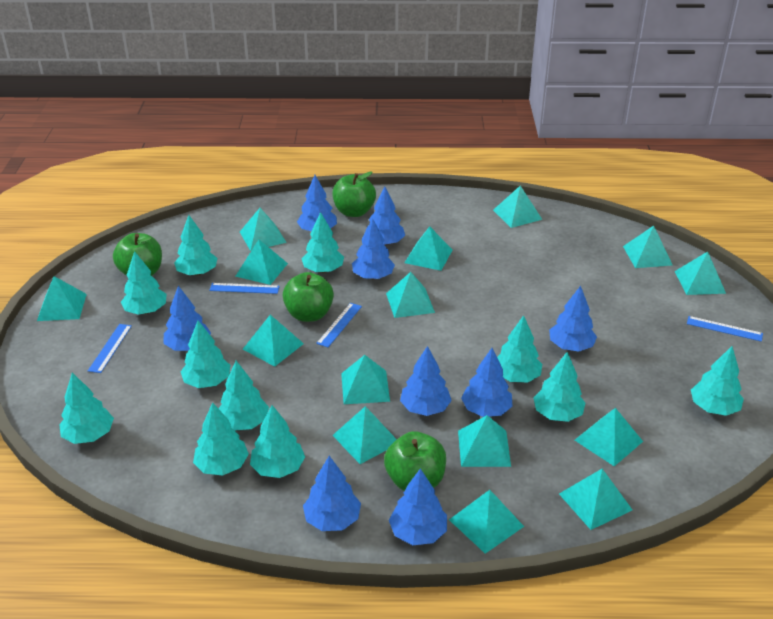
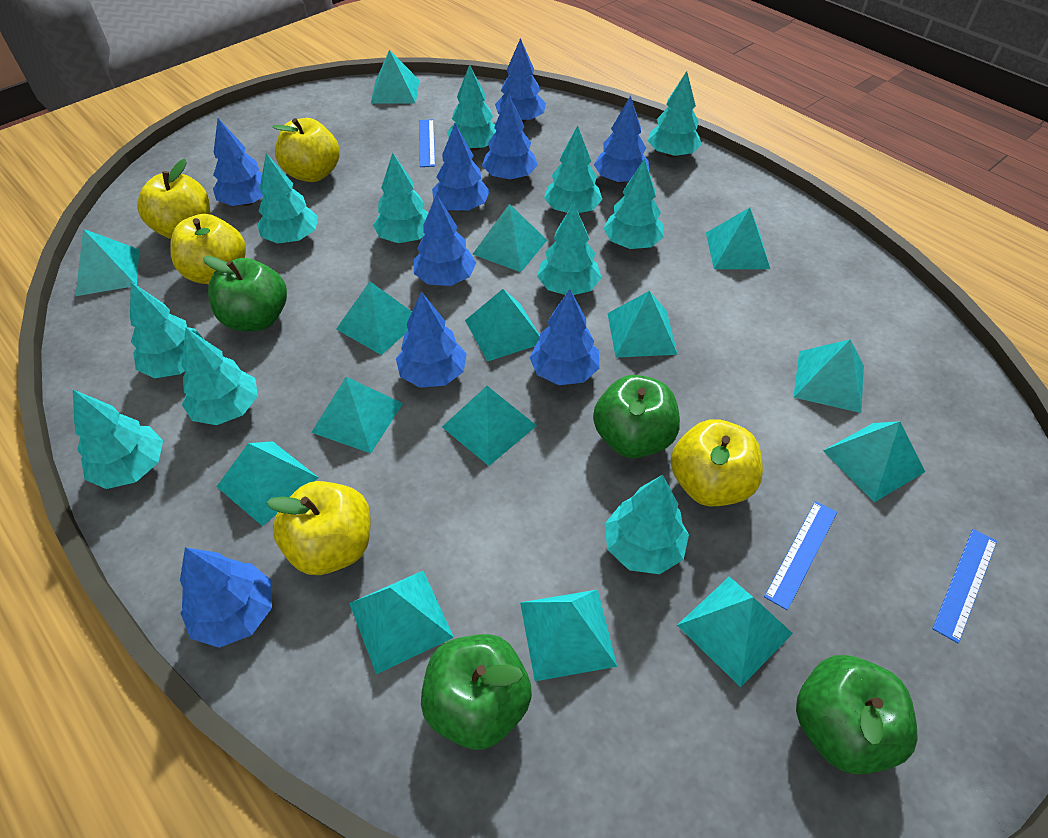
blue ruler: 4 -> 3
yellow apple: 0 -> 5

